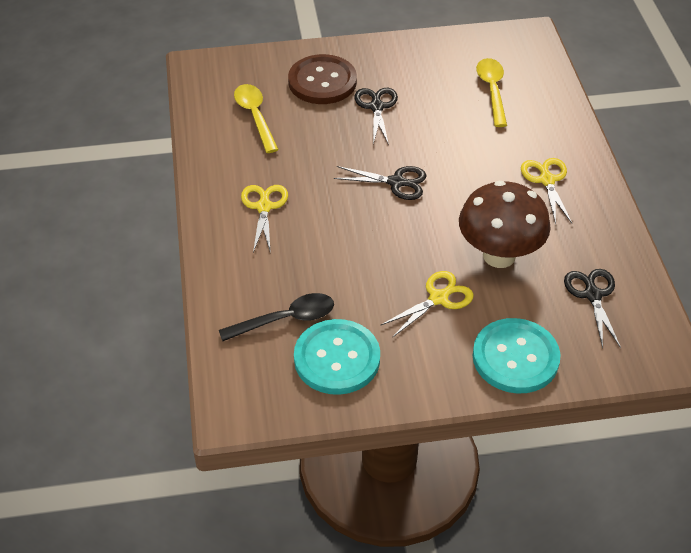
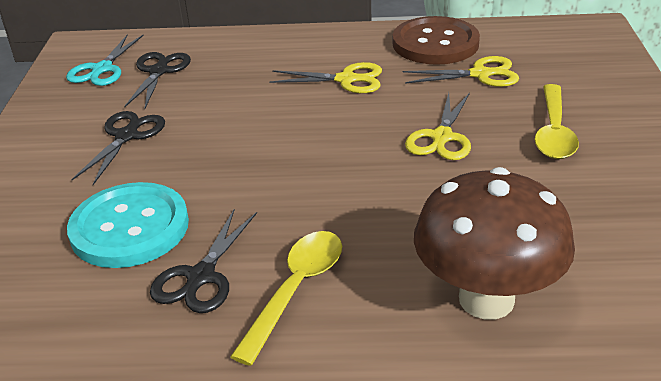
black spoon: 1 -> 0
turquoise button: 2 -> 1
turquoise scissors: 0 -> 1

